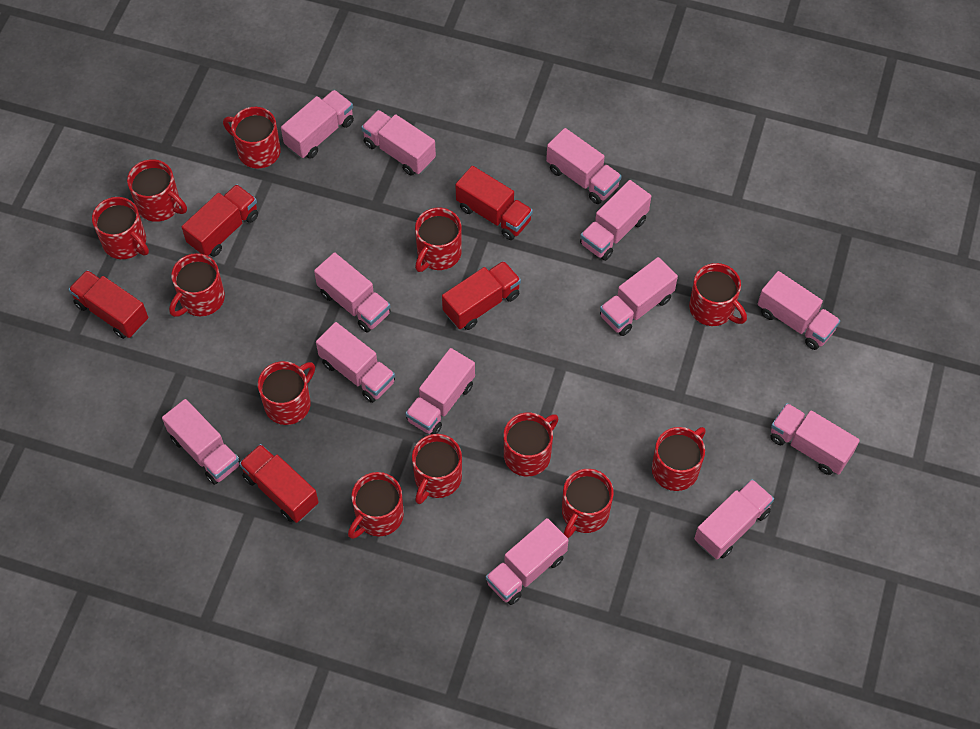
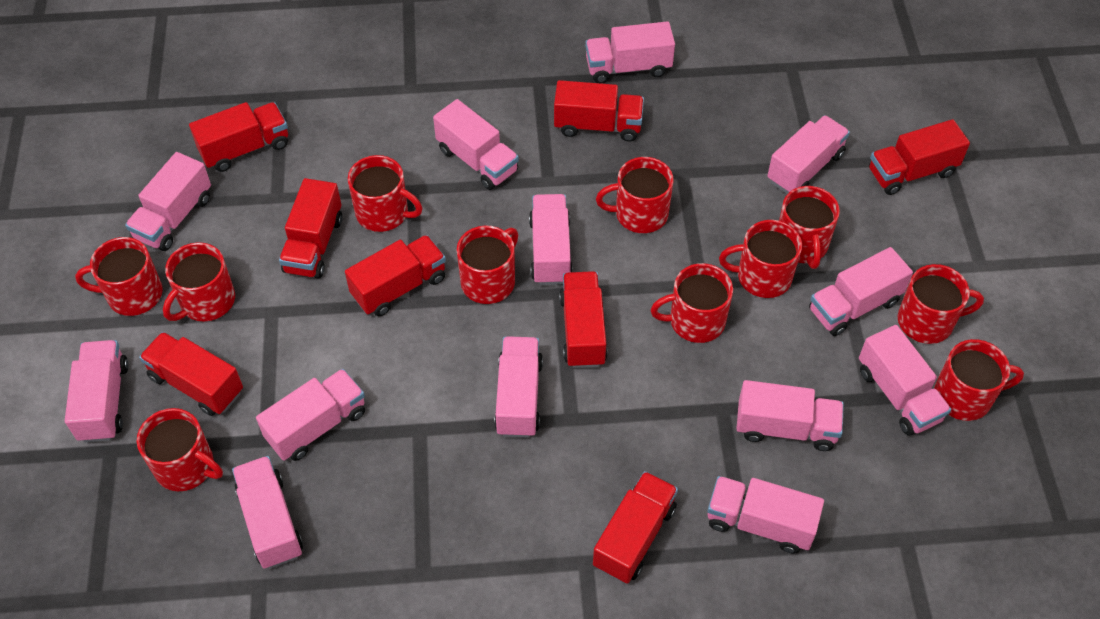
red mug: 12 -> 11
red truck: 5 -> 8

